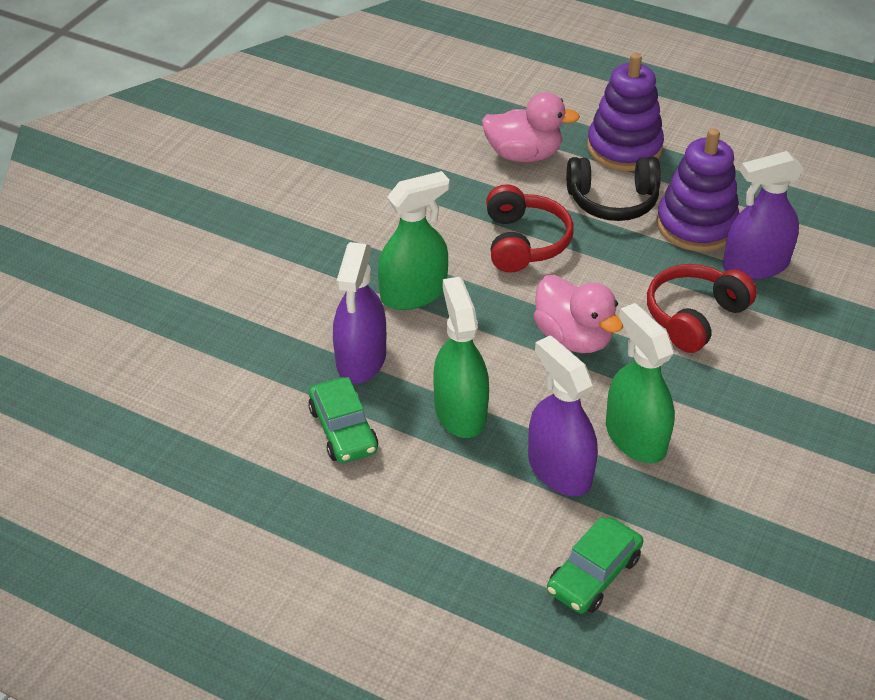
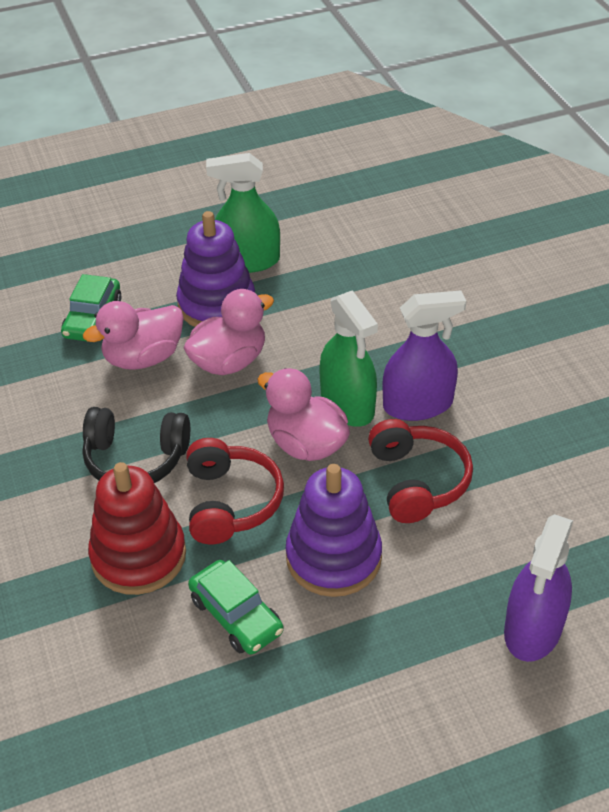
green spray bottle: 3 -> 2
pink duck: 2 -> 3
purple spray bottle: 3 -> 2
red stacking toy: 0 -> 1

